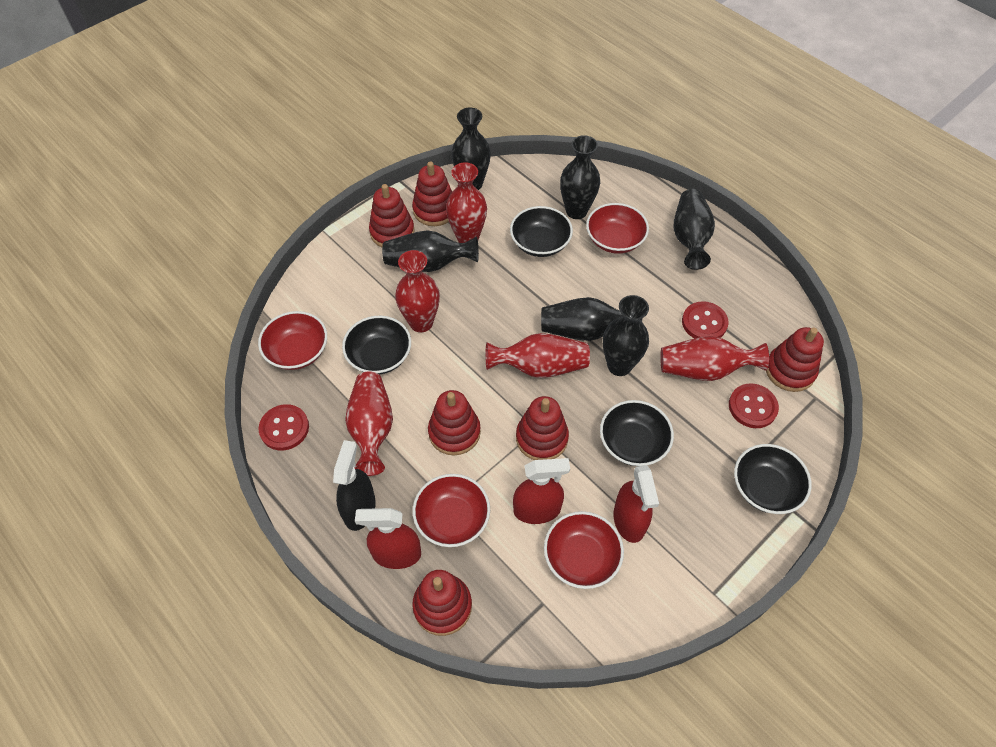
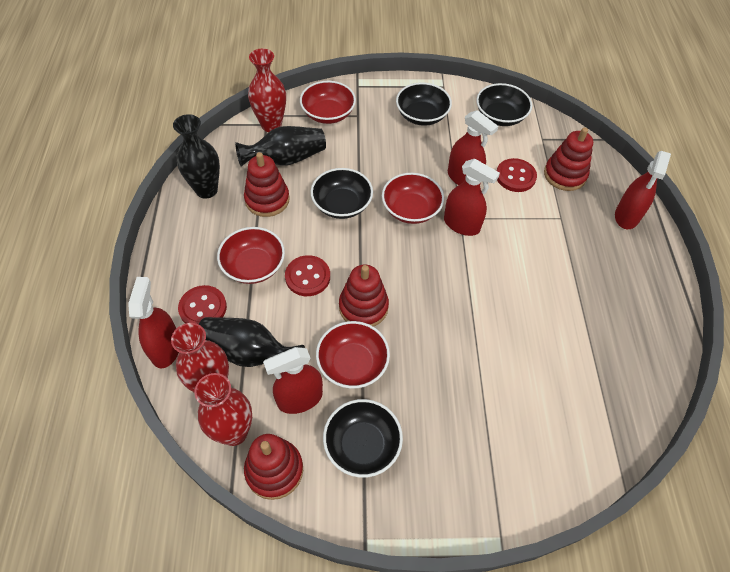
black spray bottle: 1 -> 0
black vase: 6 -> 3
red spray bottle: 3 -> 5
red stacking toy: 6 -> 4
red vase: 5 -> 3

